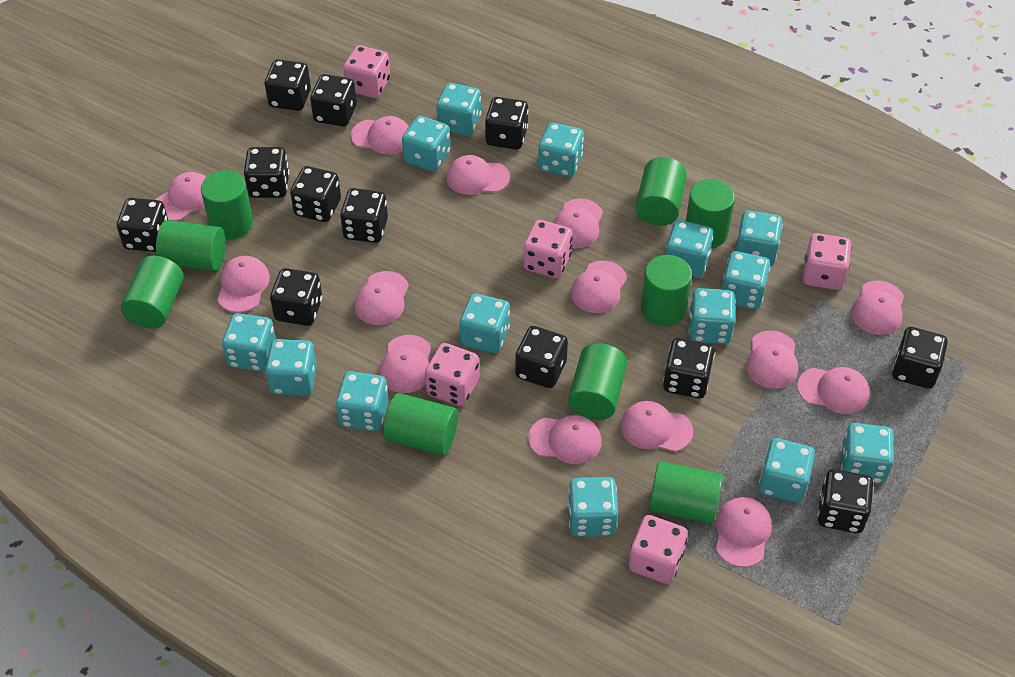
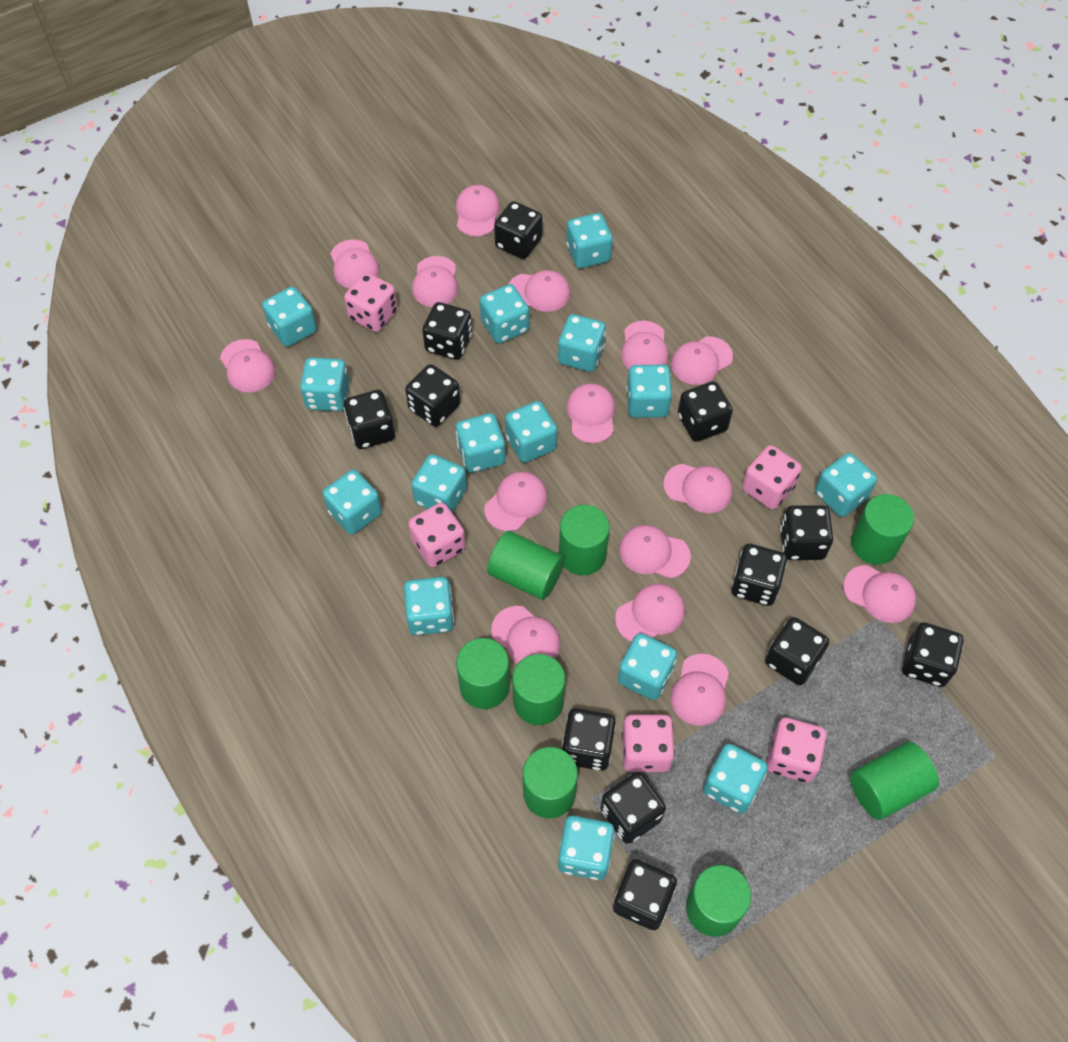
green cylinder: 9 -> 8
pink cap: 14 -> 15
turquoise dice: 14 -> 15

